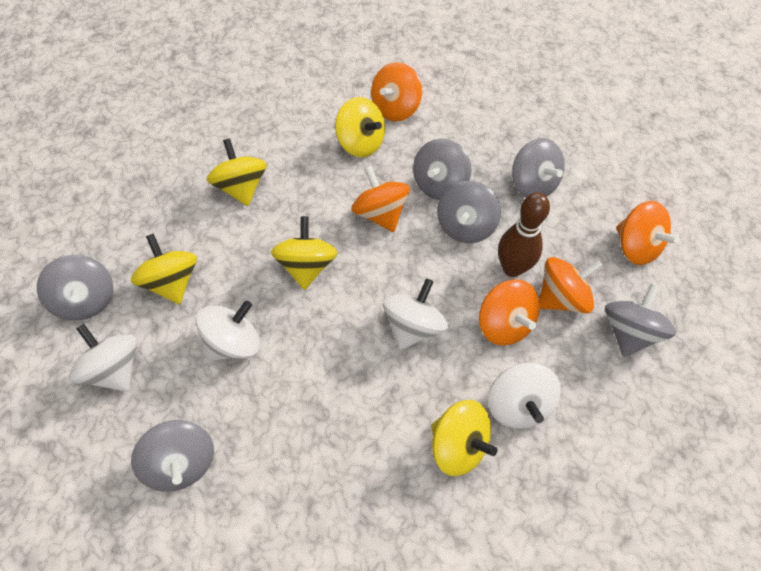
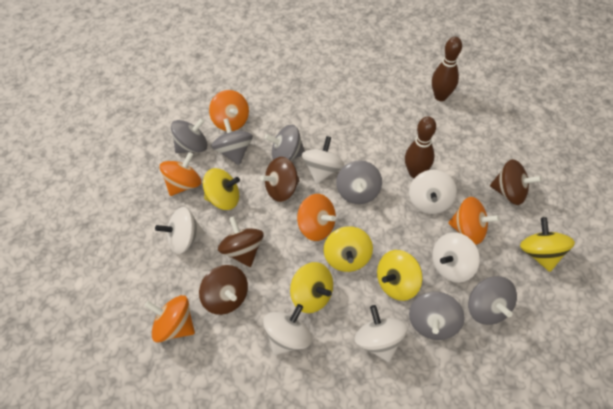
brown bowling pin: 1 -> 2
brown spinning top: 0 -> 4
white spinning top: 4 -> 6

